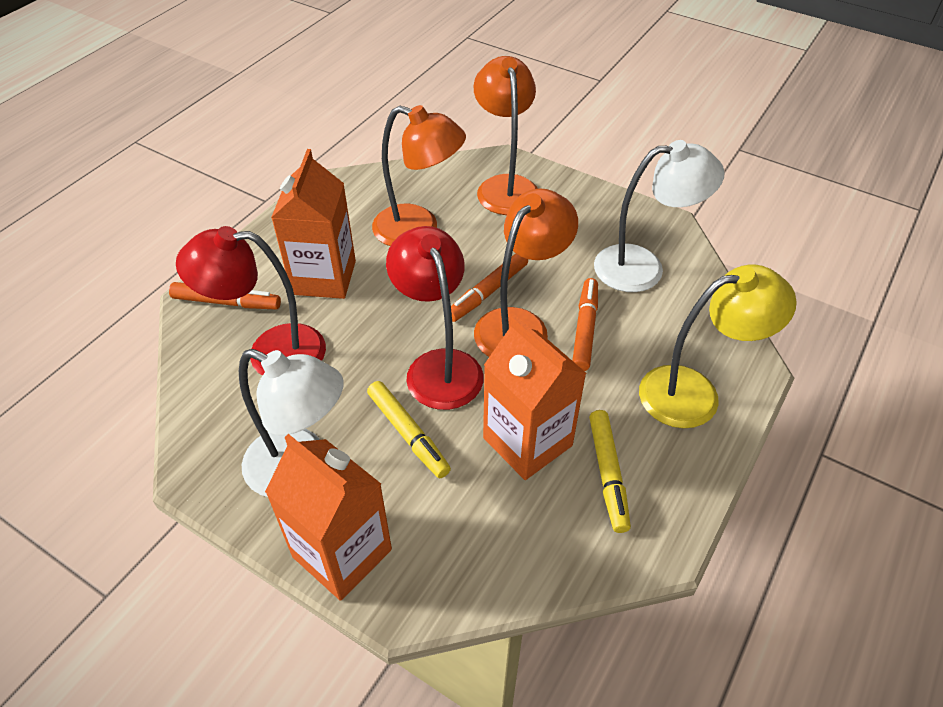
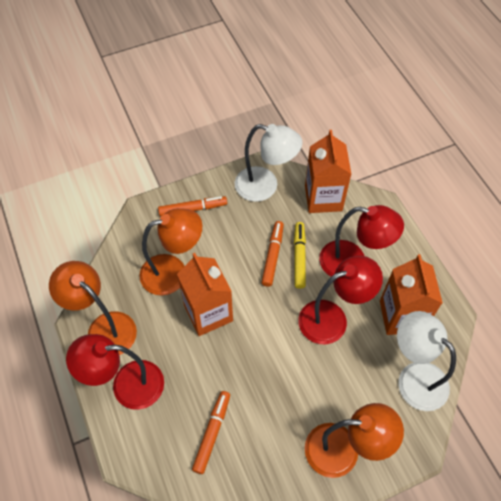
red lamp: 2 -> 3
yellow lamp: 1 -> 0
yellow marker: 2 -> 1

